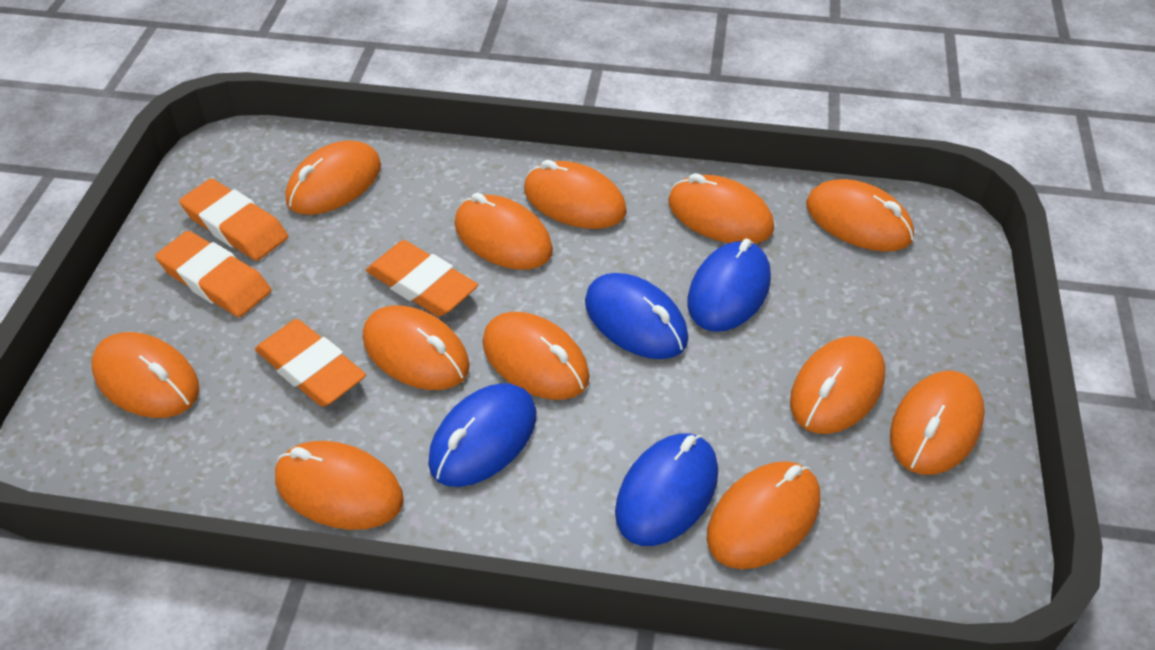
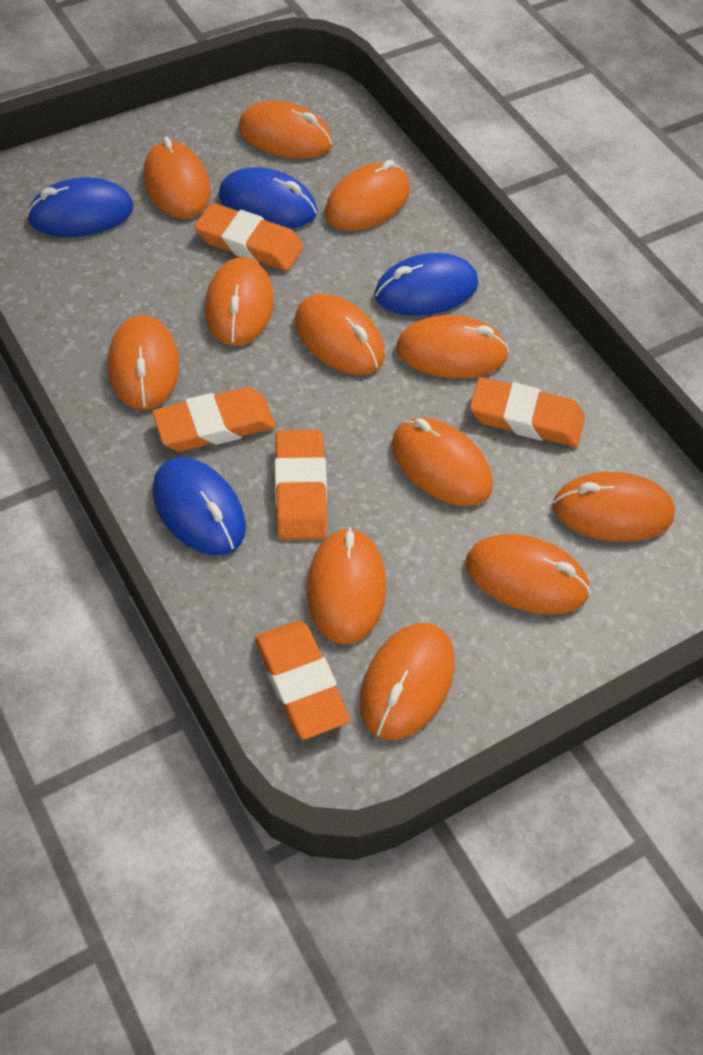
orange eraser: 4 -> 5

